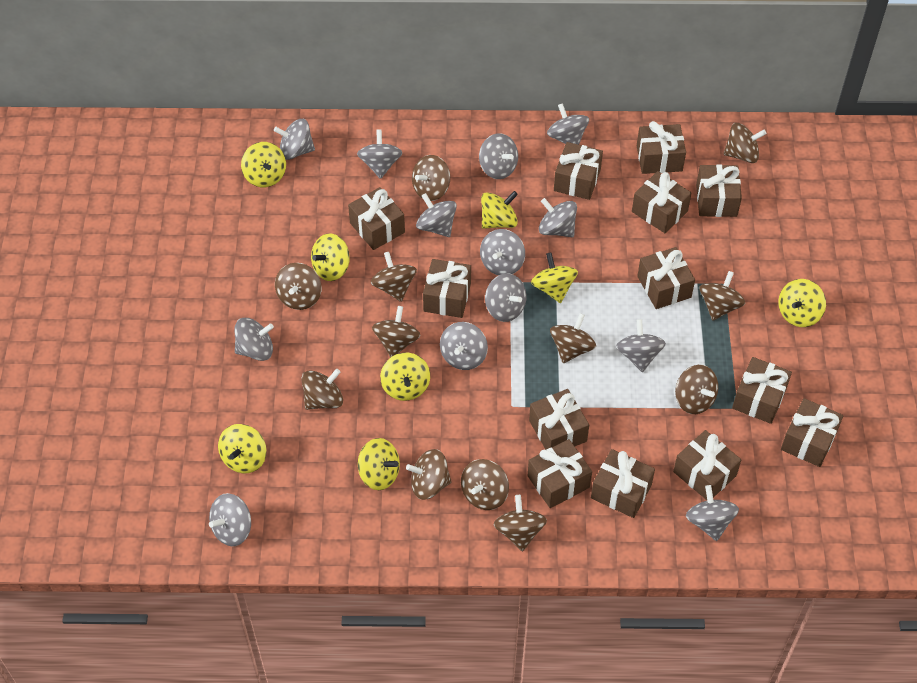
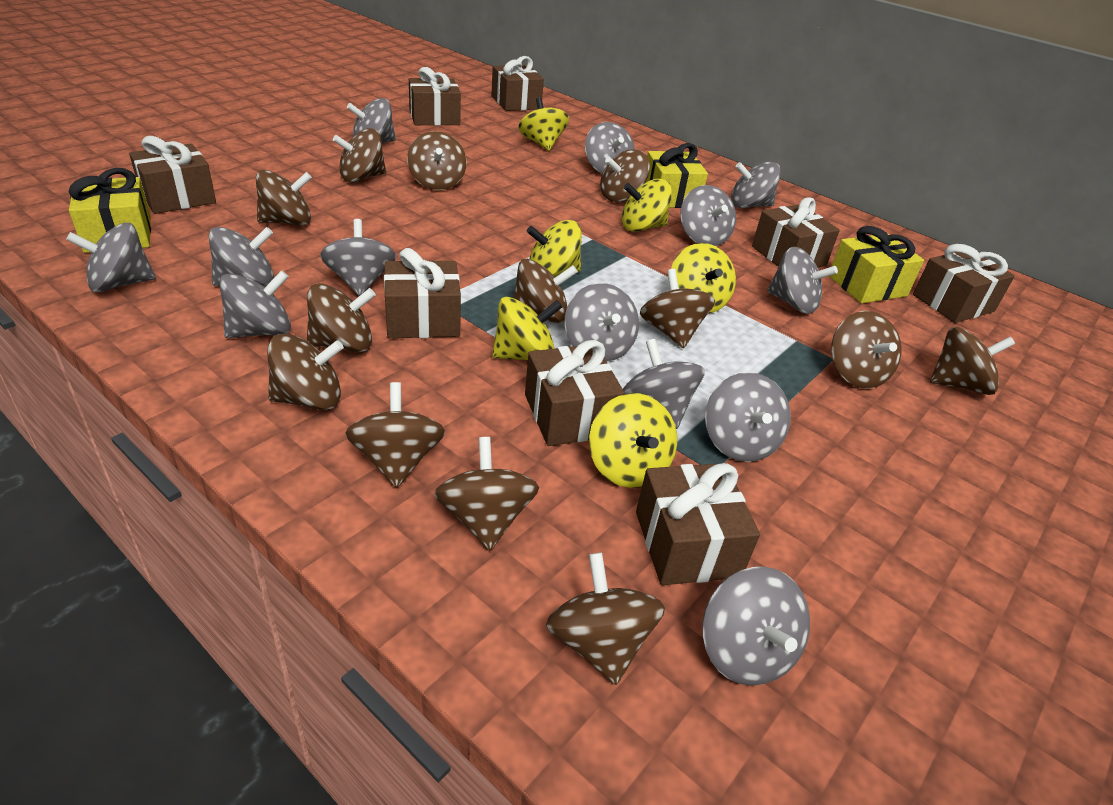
brown gift: 13 -> 8
brown spinning top: 12 -> 13
yellow gift: 0 -> 3
yellow spinning top: 8 -> 6

